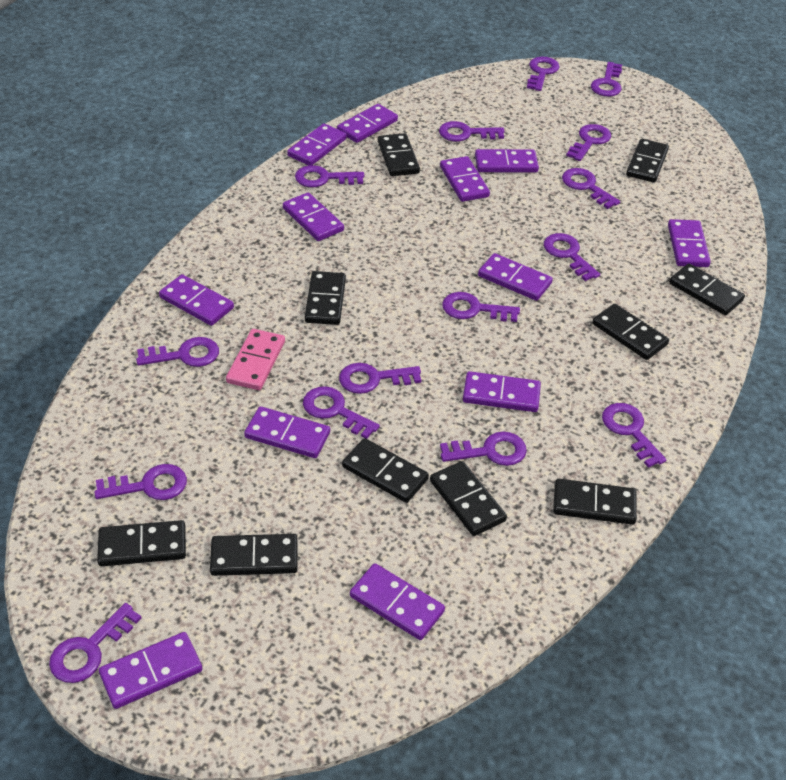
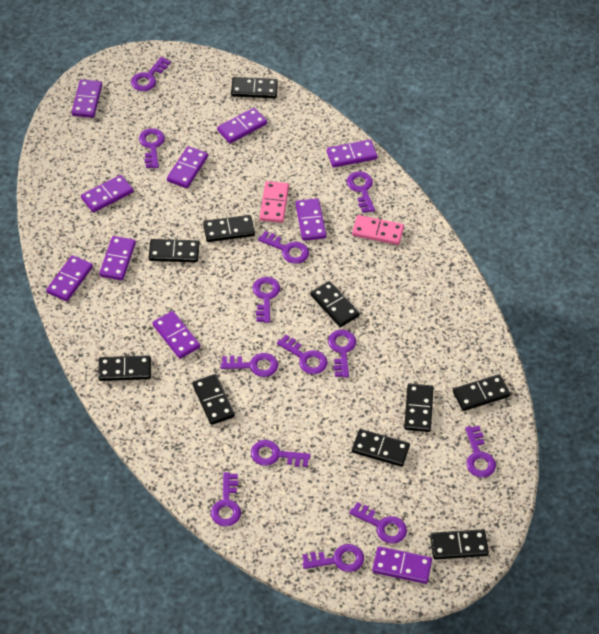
pink domino: 1 -> 2
purple domino: 12 -> 10
purple key: 15 -> 13

